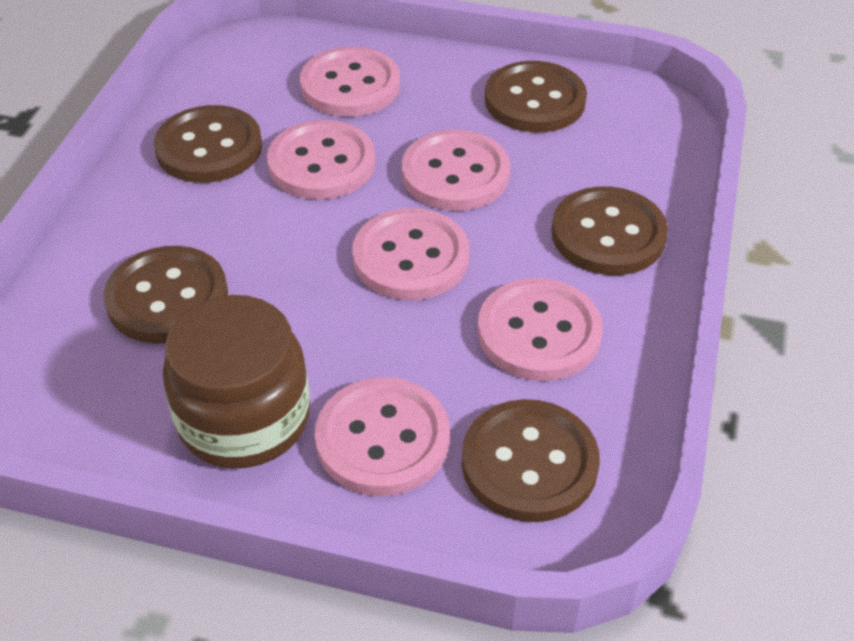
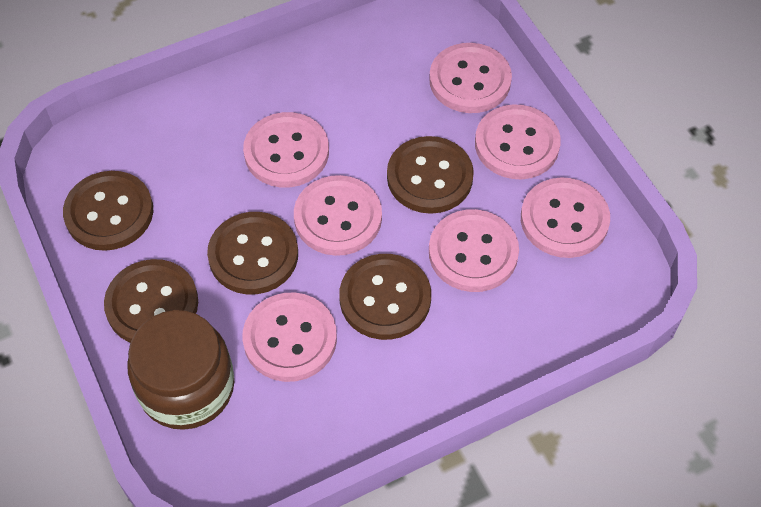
pink button: 6 -> 7

